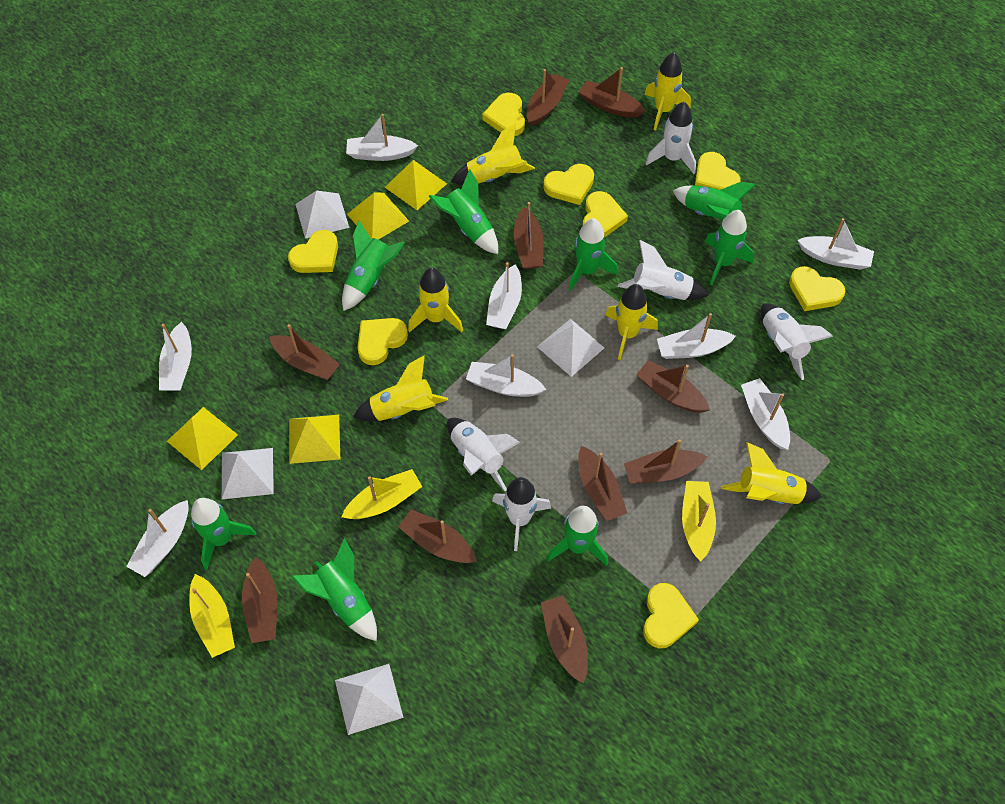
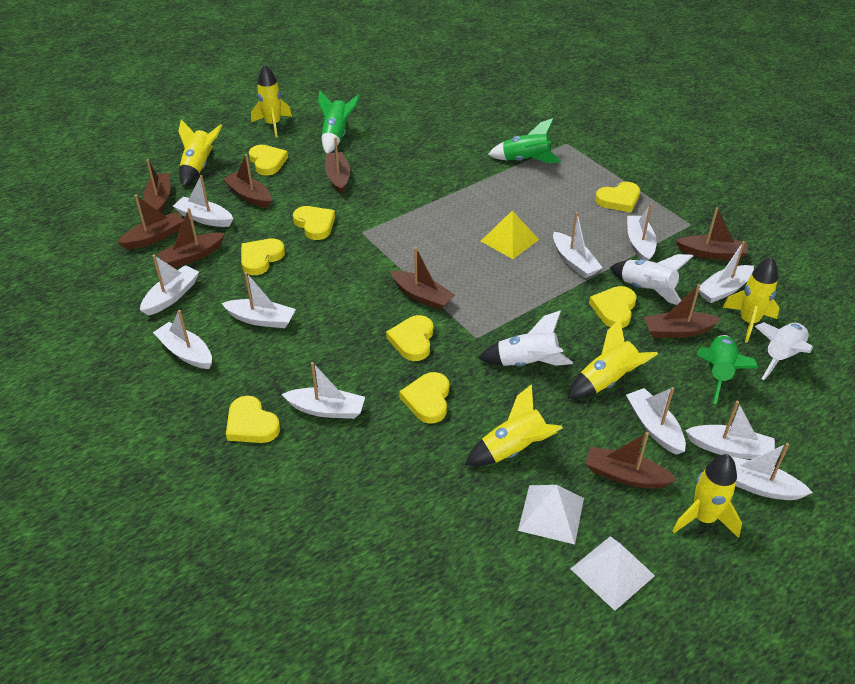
brown boat: 10 -> 9
green rocket: 8 -> 3
white boat: 8 -> 11
white pyramid: 4 -> 2
white rocket: 5 -> 3
yellow boat: 3 -> 0
yellow pyramid: 4 -> 1

